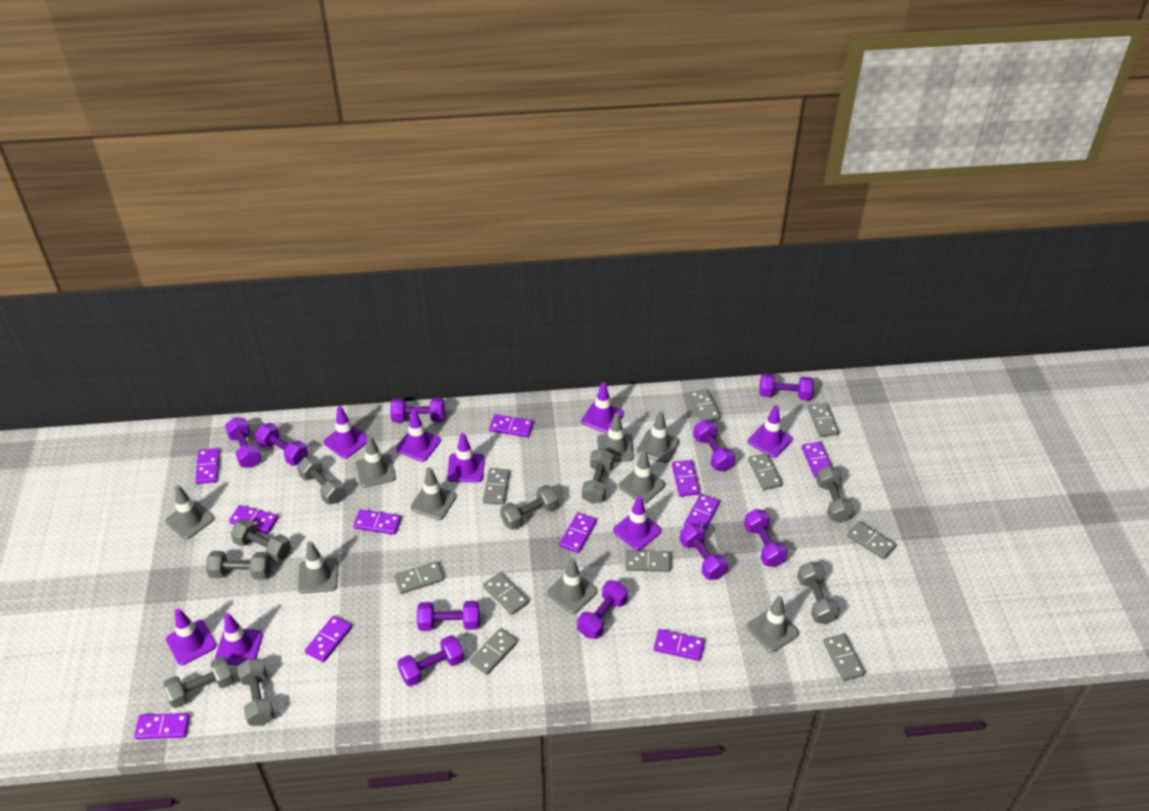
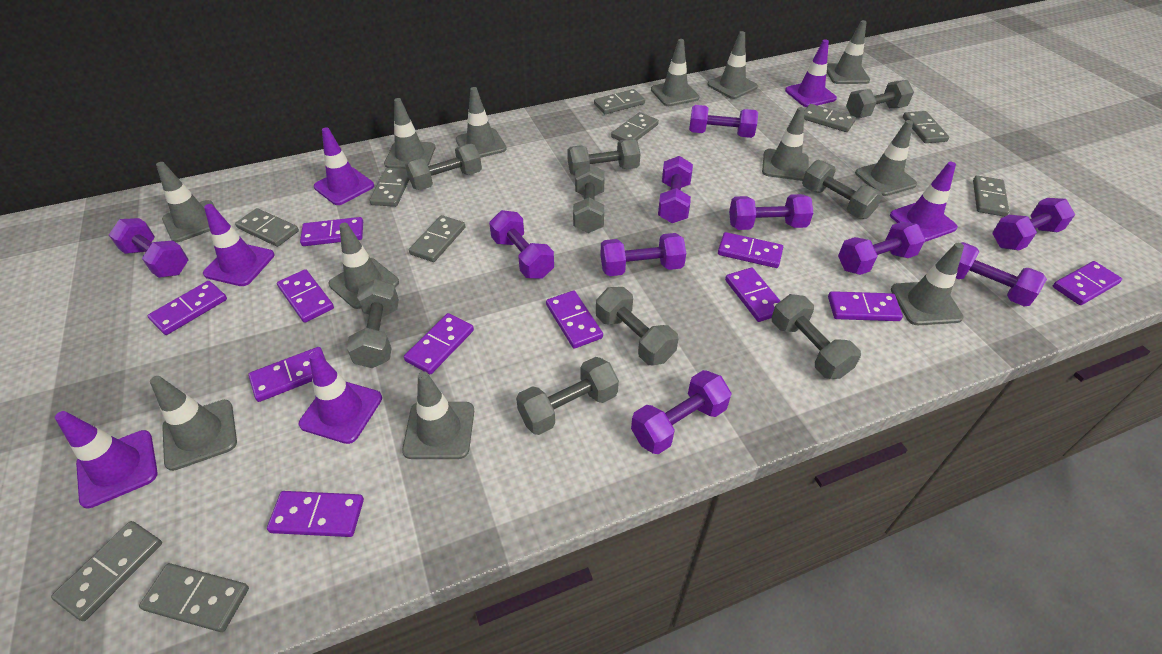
grey traffic cone: 9 -> 12
purple traffic cone: 8 -> 6

